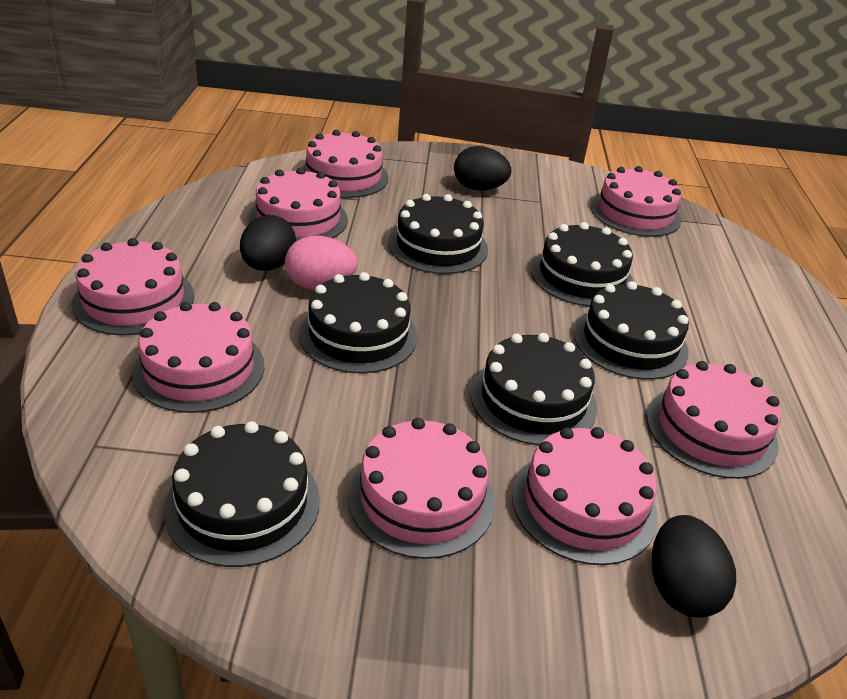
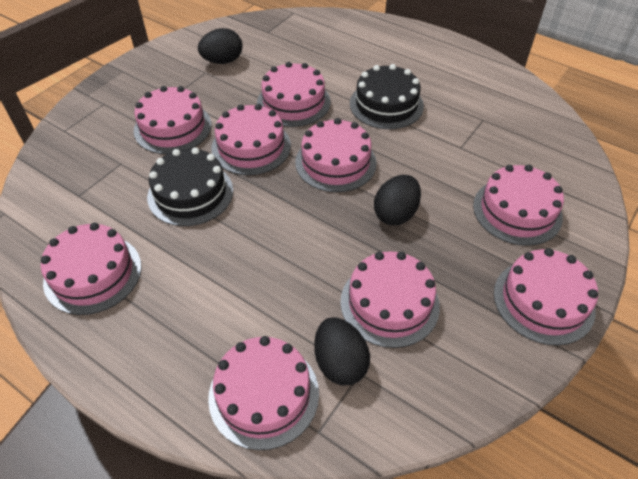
black cake: 6 -> 2
pink cake: 8 -> 9
pink egg: 1 -> 0

